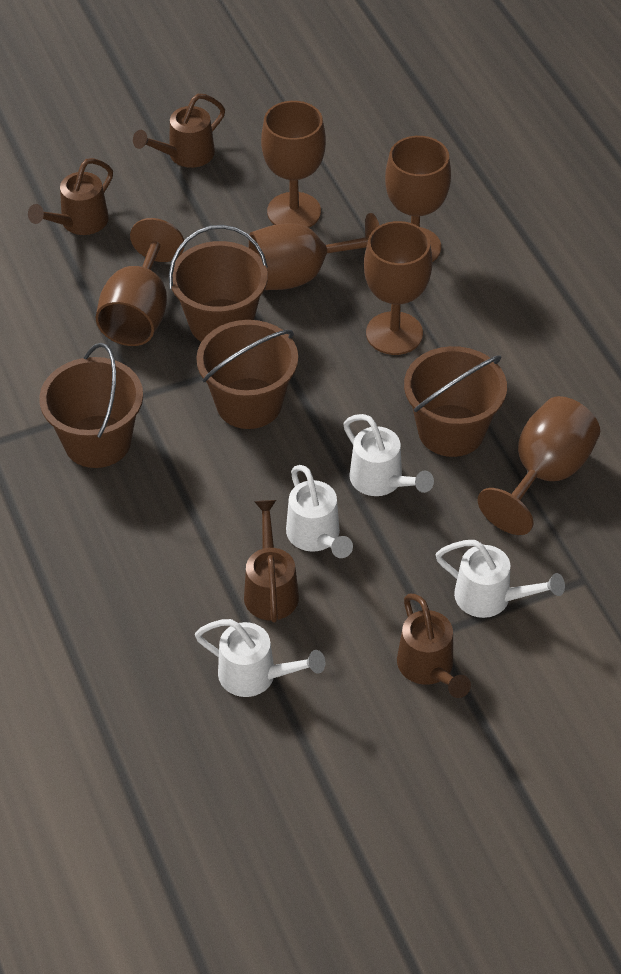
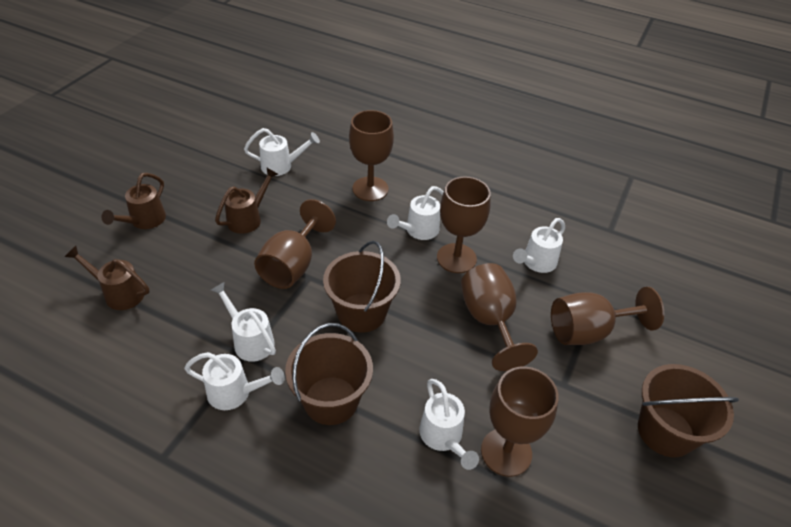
brown bucket: 4 -> 3
brown watering can: 4 -> 3
white watering can: 4 -> 6

